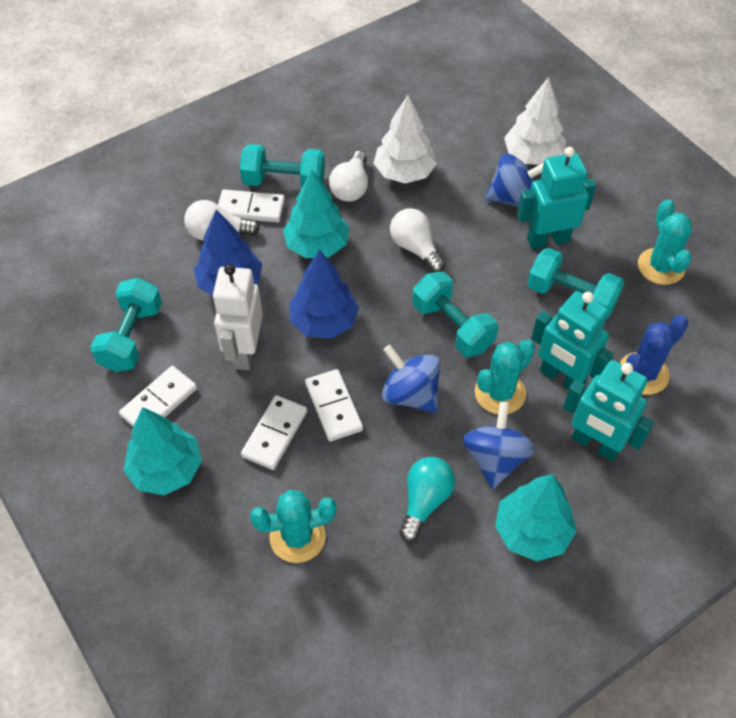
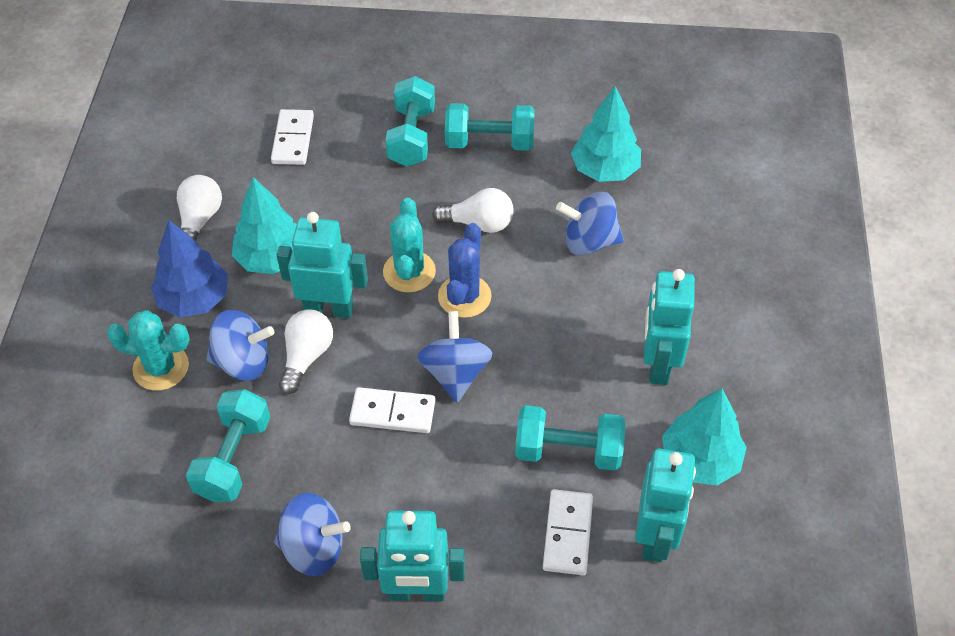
blue spinning top: 3 -> 4
blue tree: 2 -> 1
turquoise cactus: 3 -> 2
turquoise light bulb: 1 -> 0
turquoise robot: 3 -> 4
white domino: 4 -> 3
white robot: 1 -> 0
white tree: 2 -> 0

